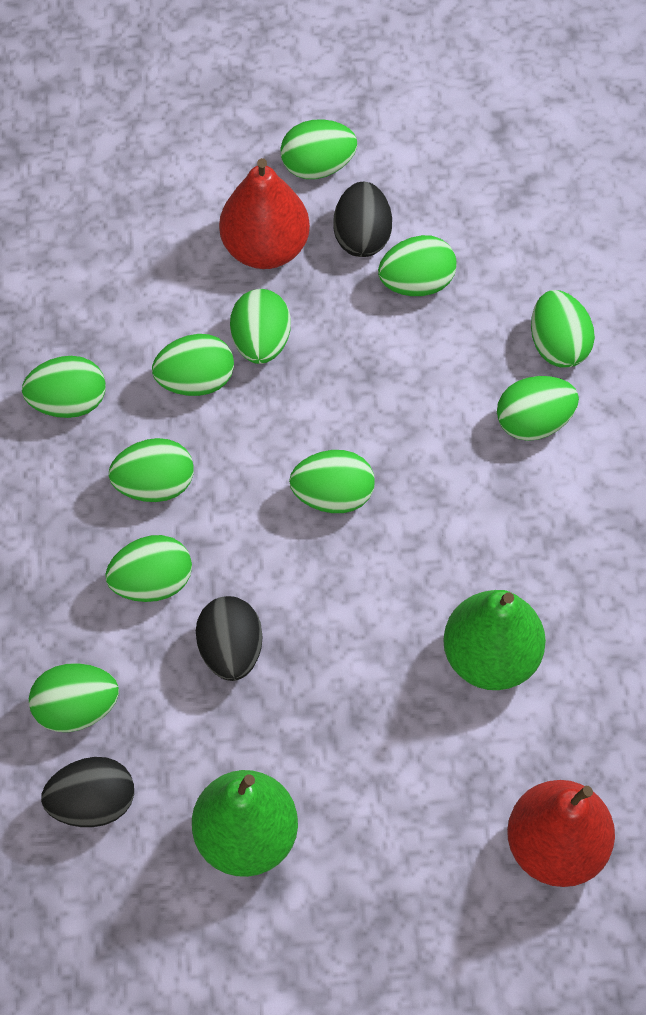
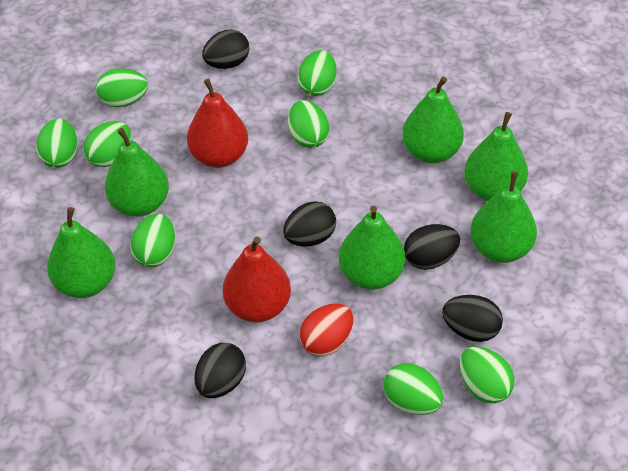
black egg: 3 -> 5
green egg: 11 -> 8
green pear: 2 -> 6
red egg: 0 -> 1

